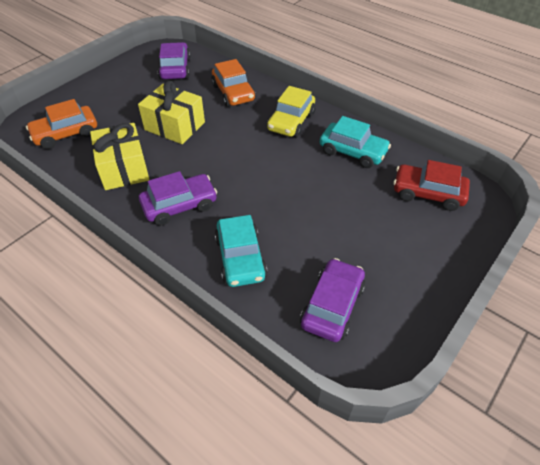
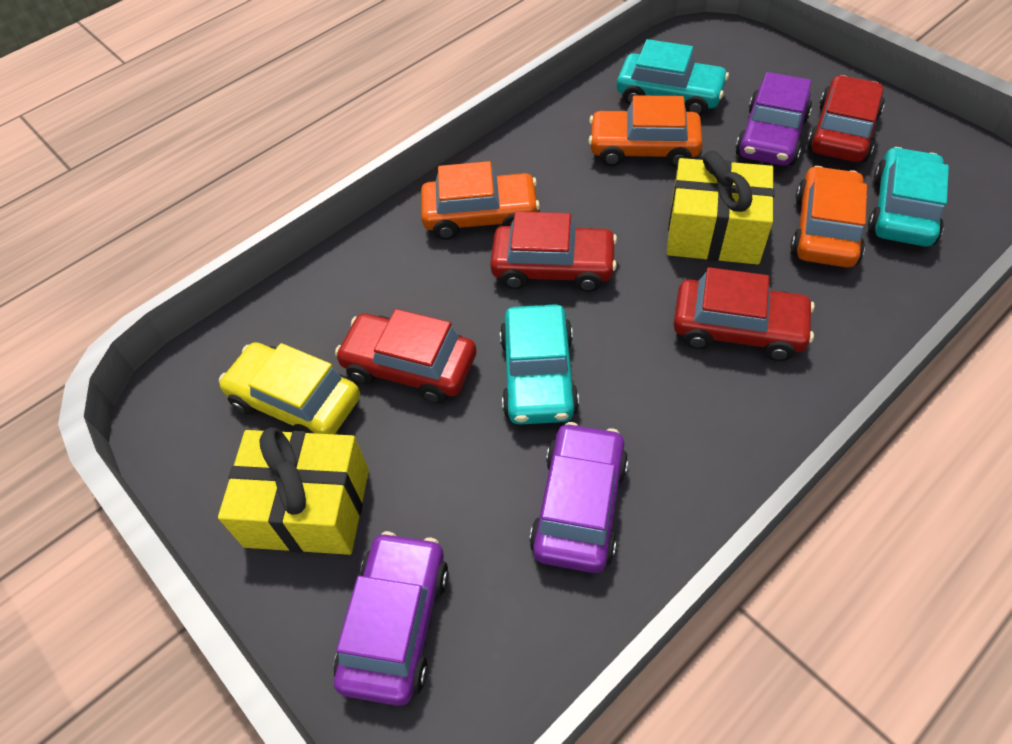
orange car: 2 -> 3
red car: 1 -> 4
turquoise car: 2 -> 3

